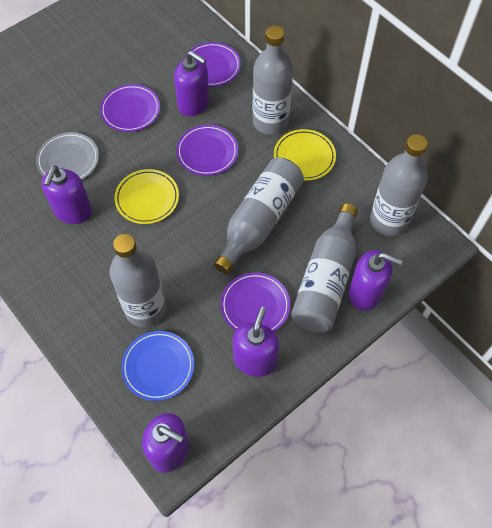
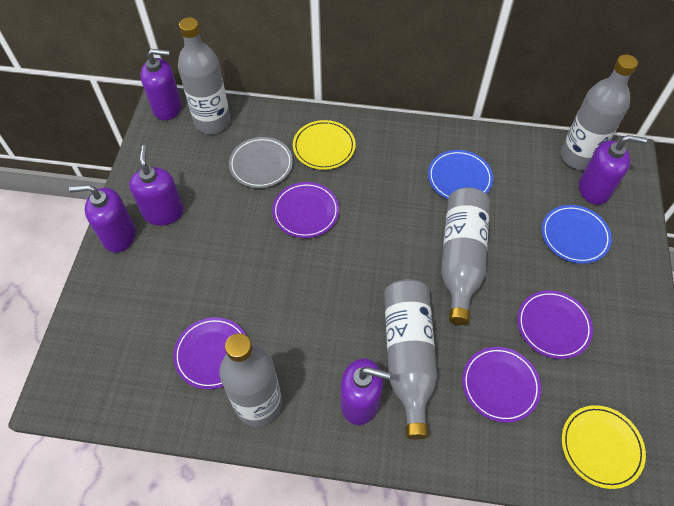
blue plate: 1 -> 2

